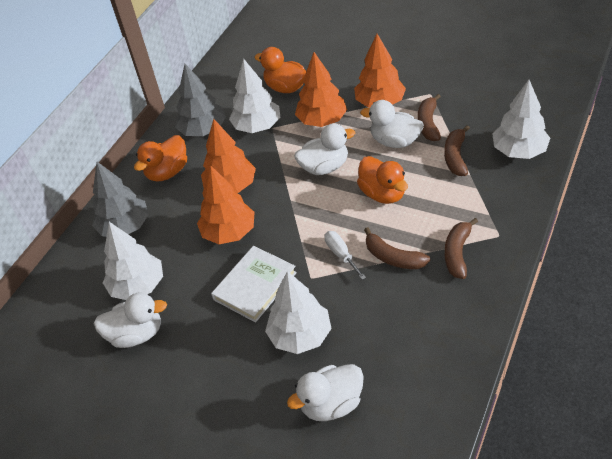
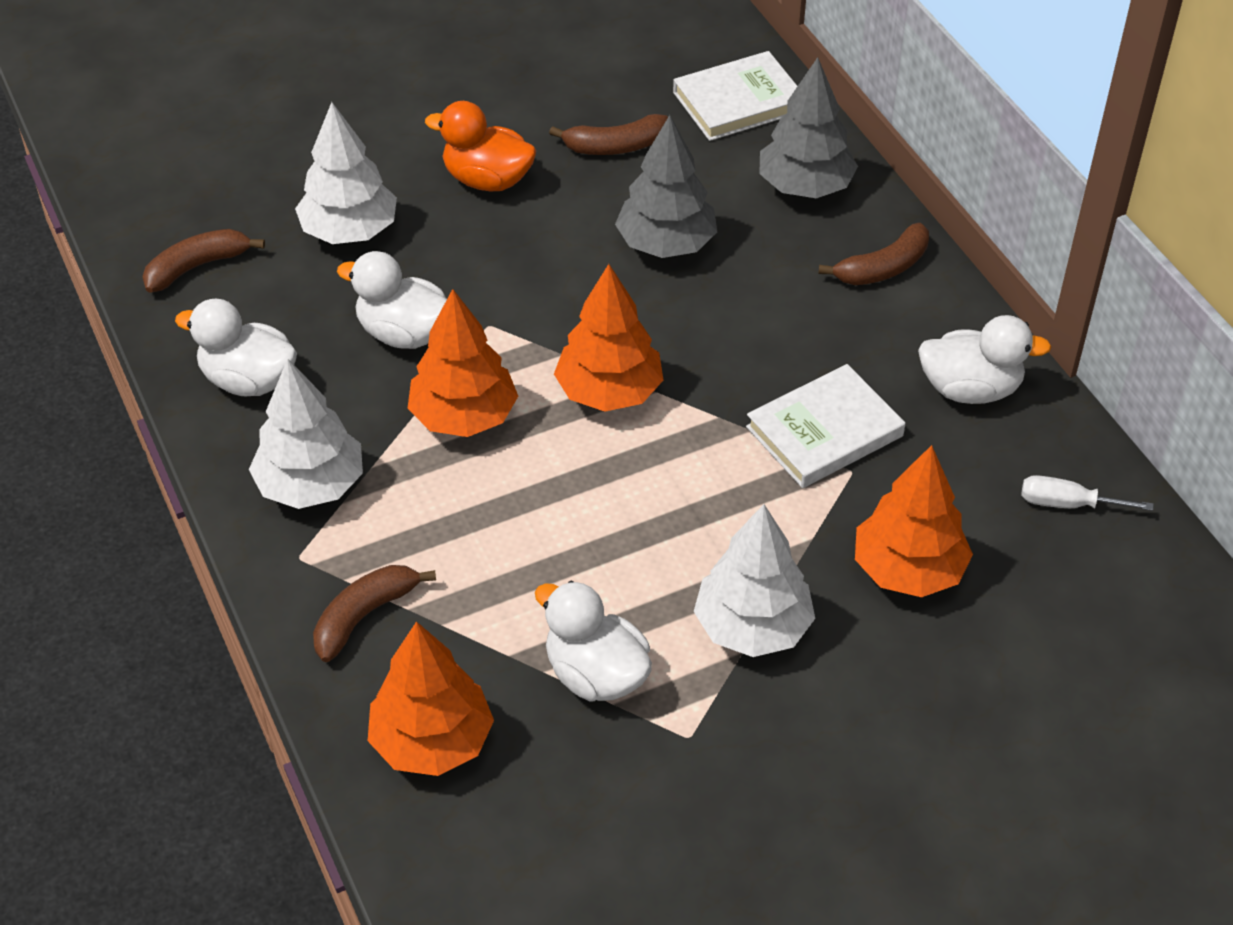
orange duck: 3 -> 1
white book: 1 -> 2
white tree: 4 -> 3

